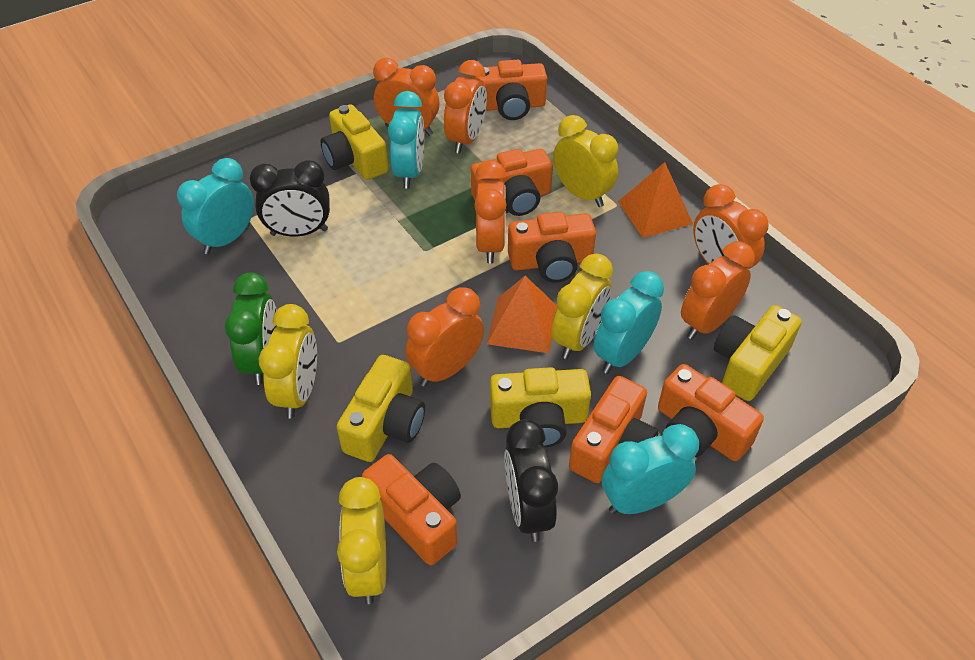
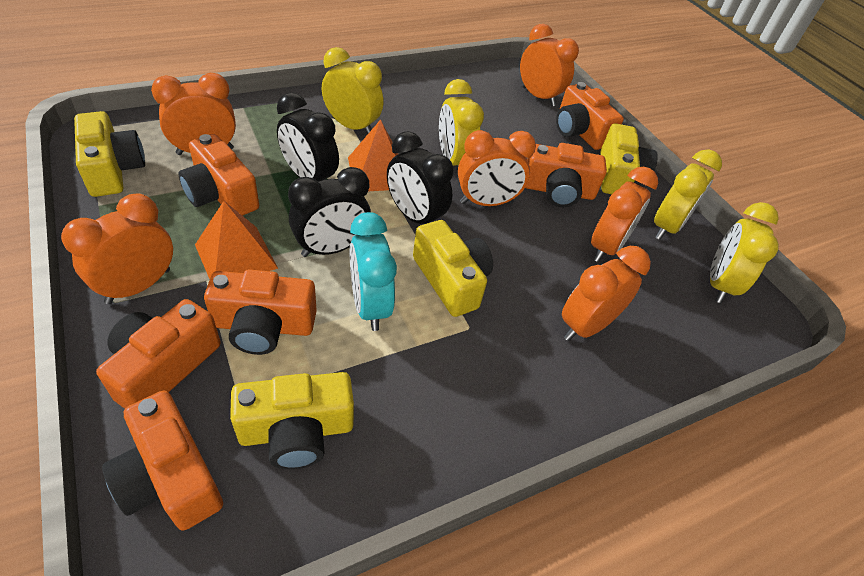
black clock: 2 -> 3
green clock: 1 -> 0
turquoise clock: 4 -> 1

